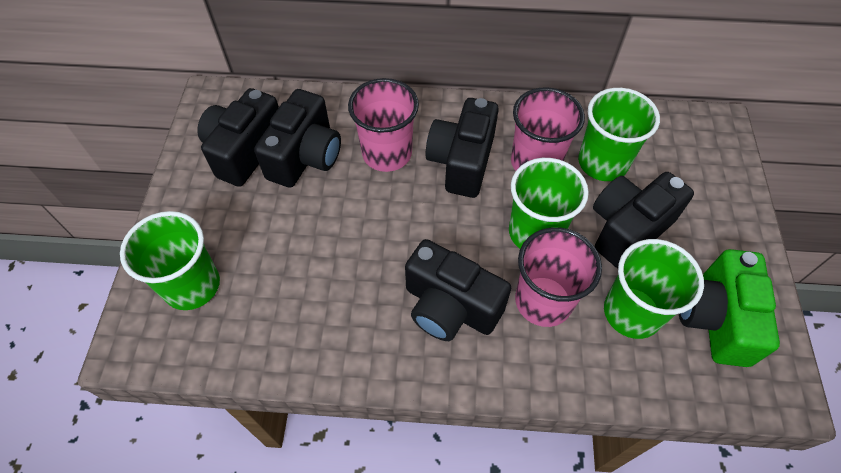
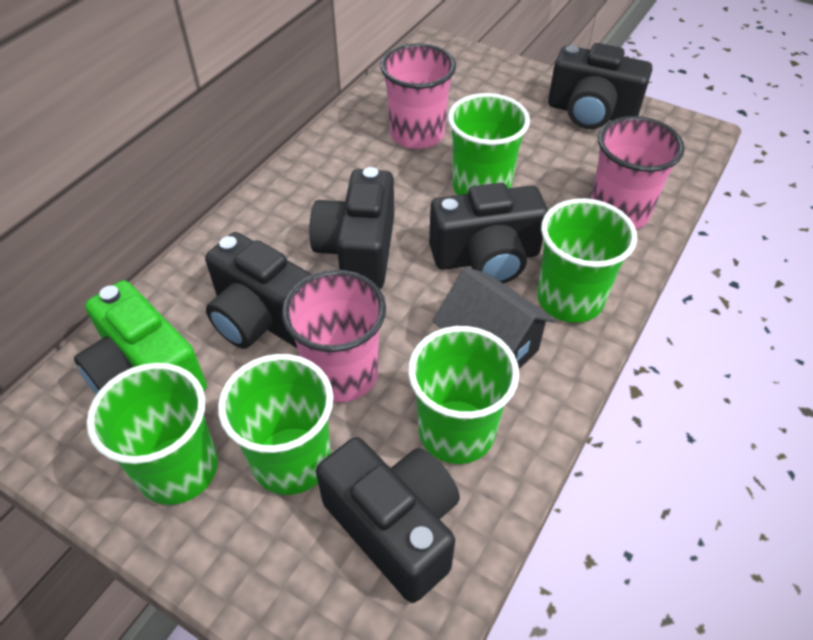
black house: 0 -> 1
green cup: 4 -> 5

